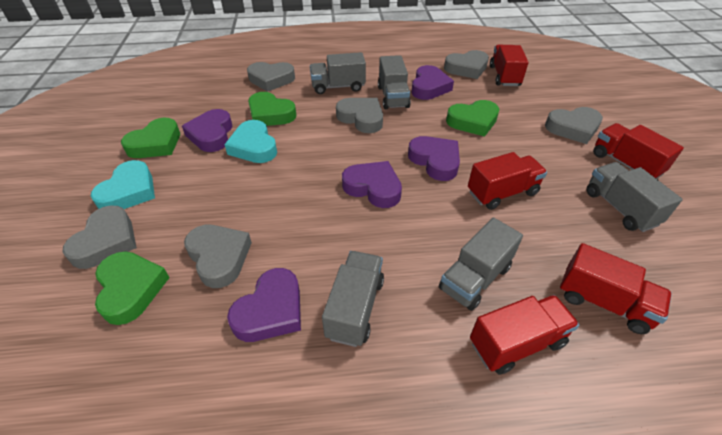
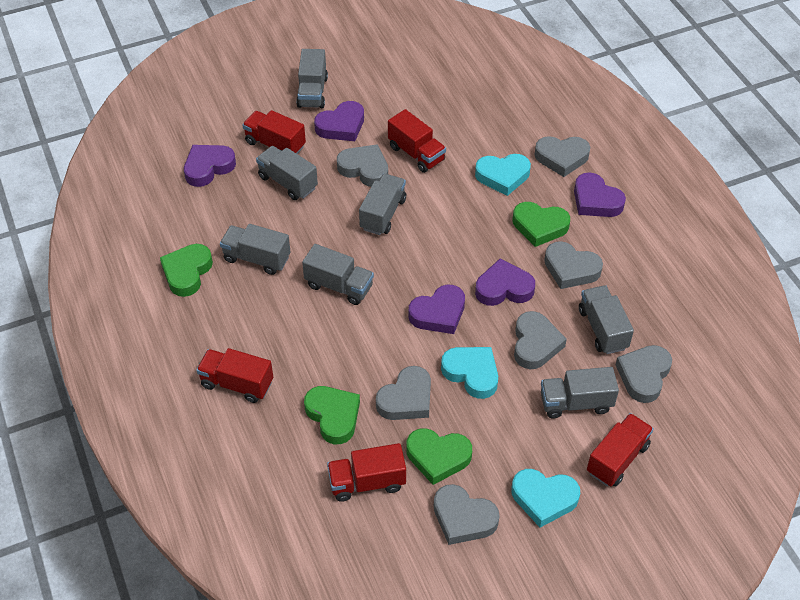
grey heart: 6 -> 7
grey truck: 5 -> 7
turquoise heart: 2 -> 3

